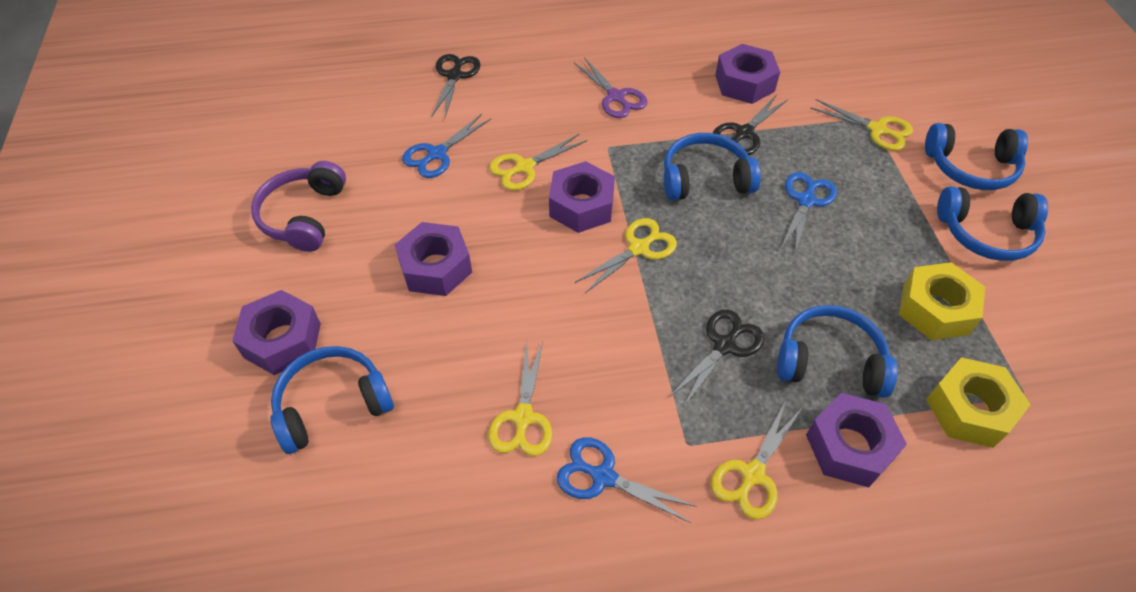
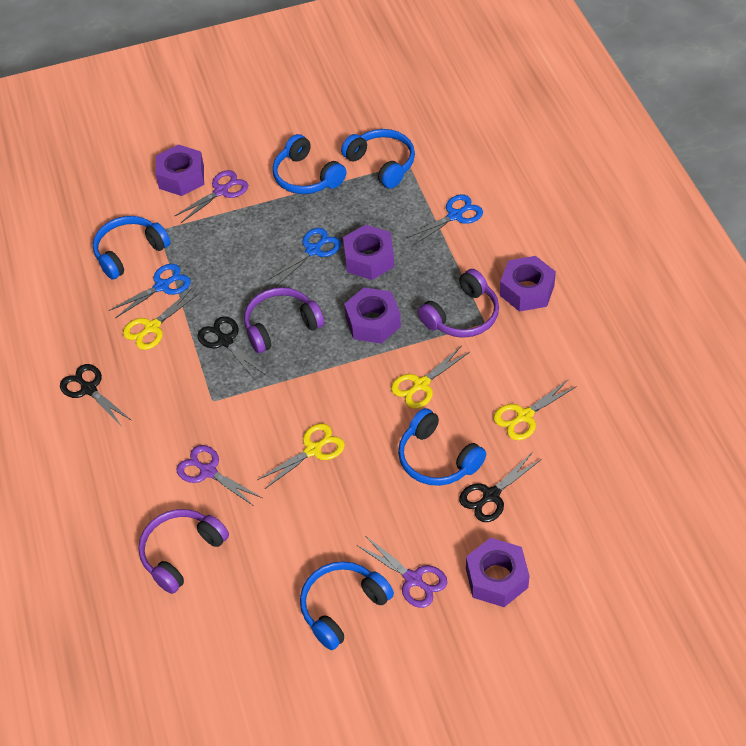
purple headphones: 1 -> 3
purple scissors: 1 -> 3
yellow nut: 2 -> 0
yellow scissors: 5 -> 4

